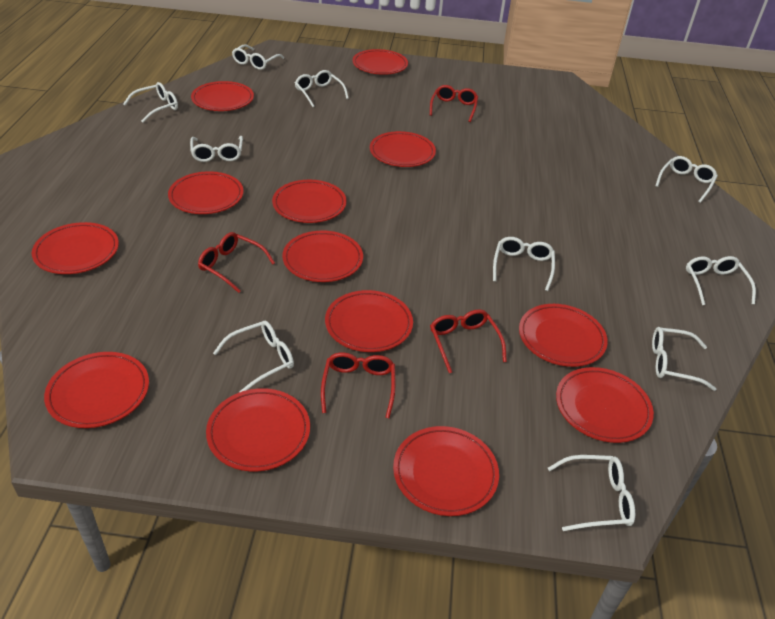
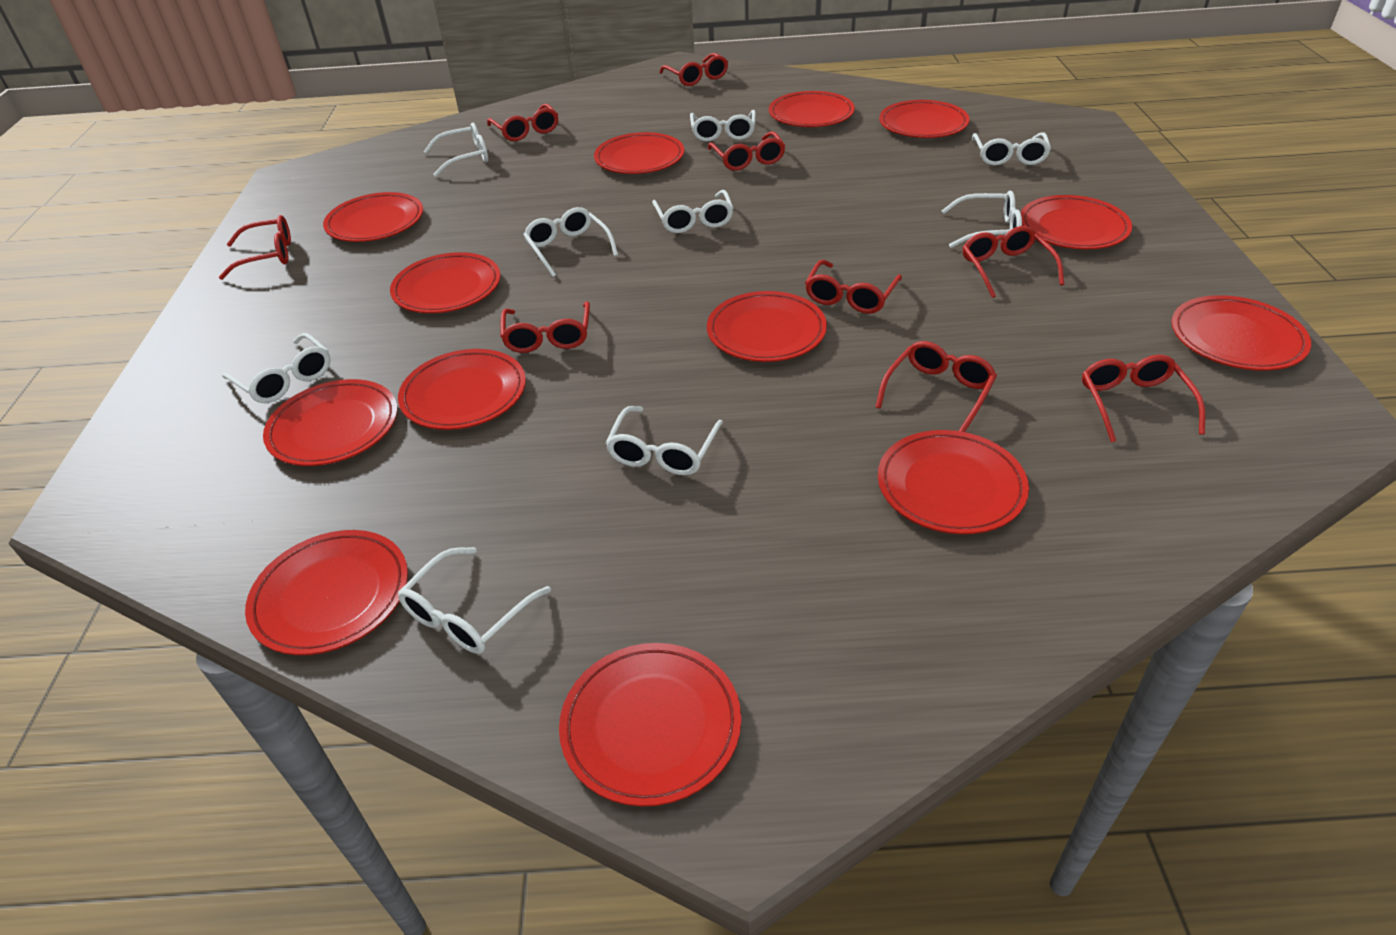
red glasses: 4 -> 9
white glasses: 10 -> 9

